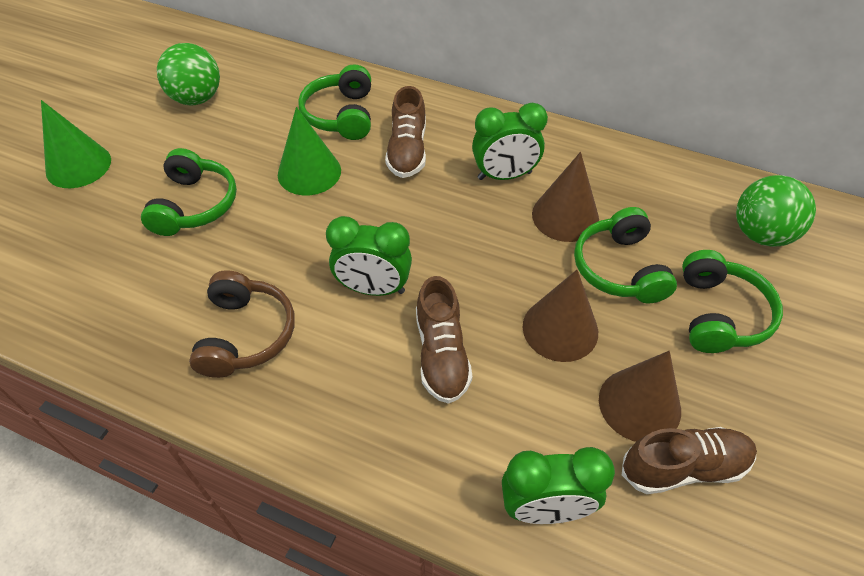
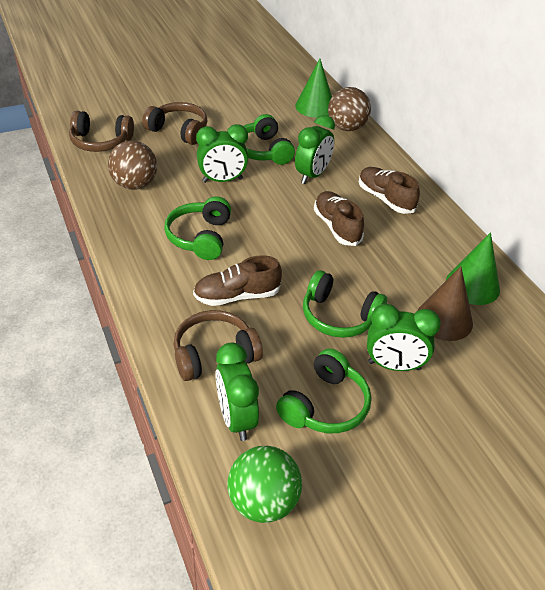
brown ball: 0 -> 2
brown cone: 3 -> 1
brown headphones: 1 -> 3
green ball: 2 -> 1
green clock: 3 -> 4

